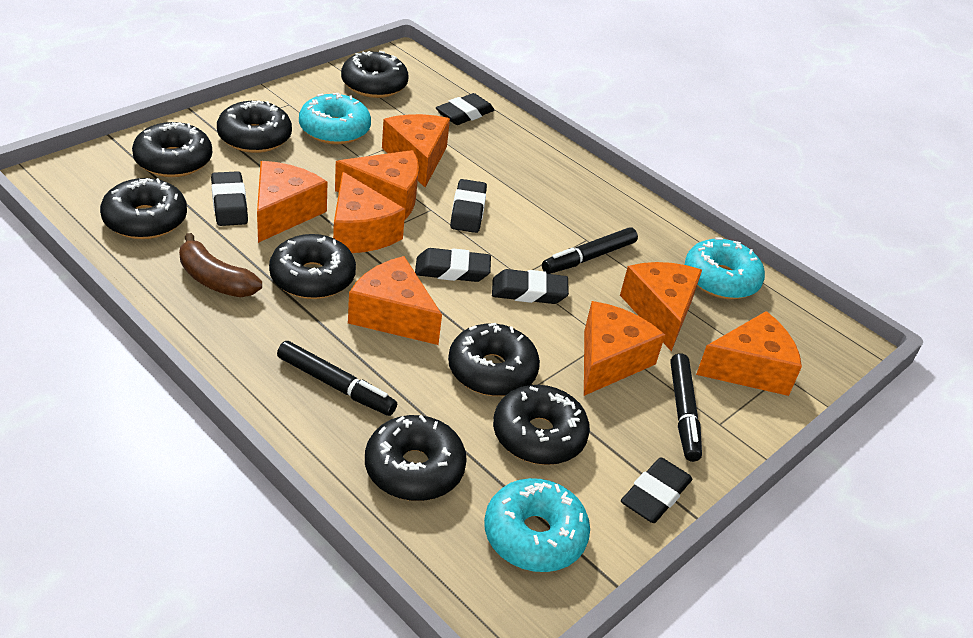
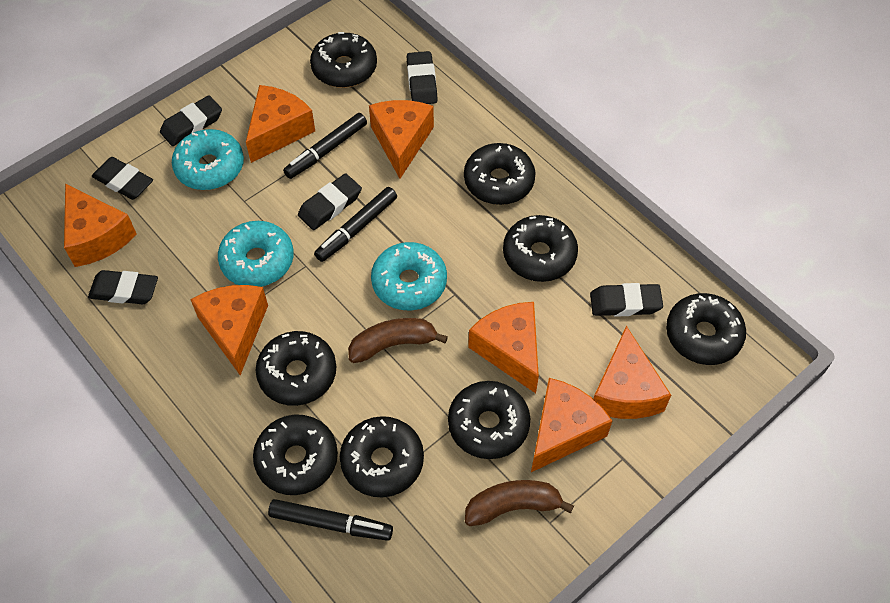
brown banana: 1 -> 2
orange cheese: 8 -> 7

